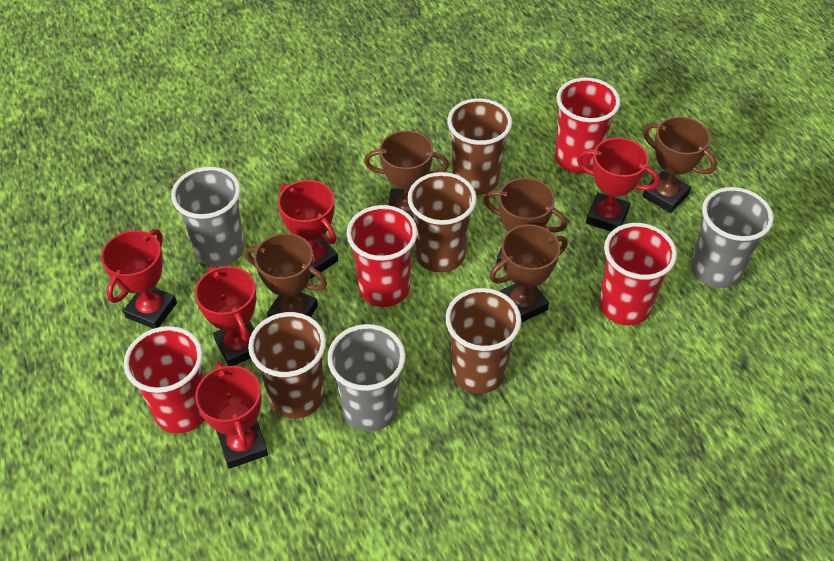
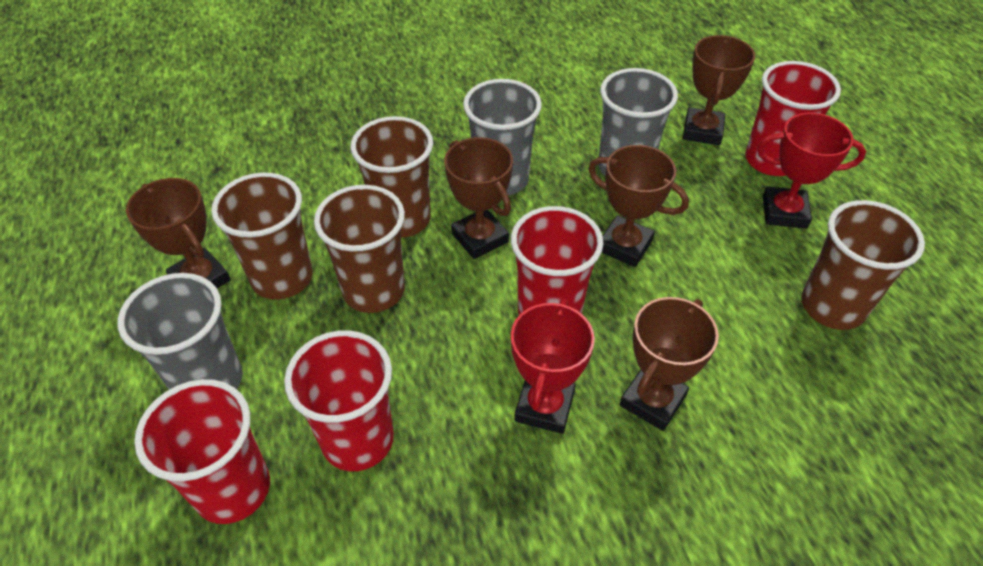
red trophy: 5 -> 2

